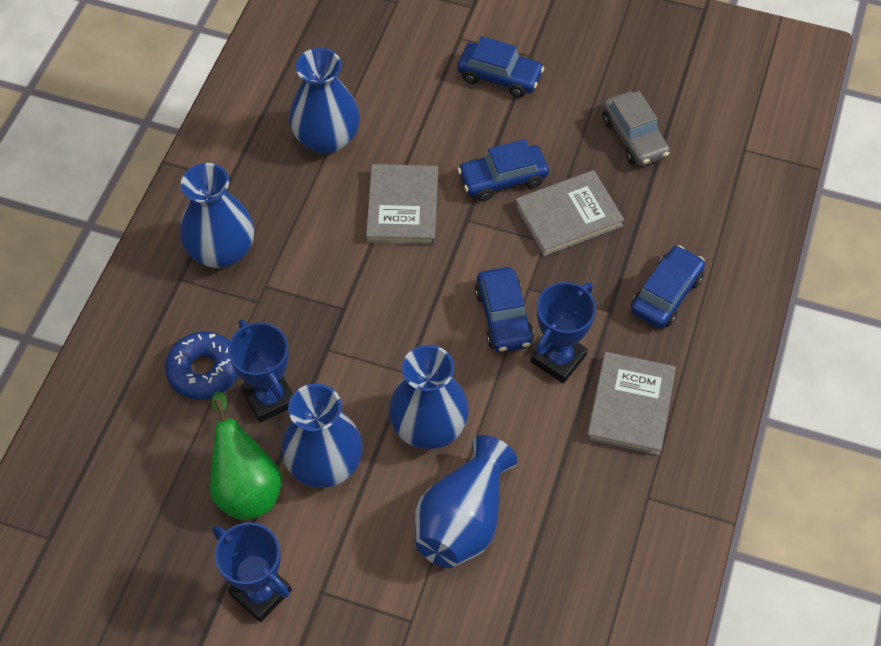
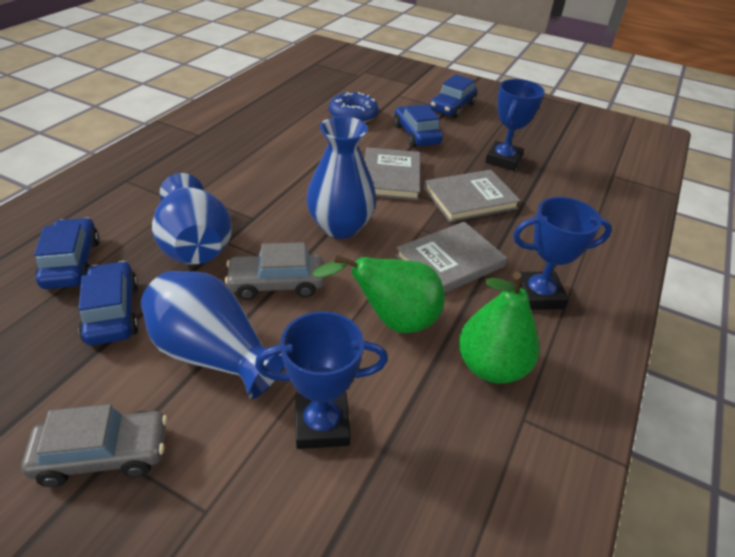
blue vase: 5 -> 3
green pear: 1 -> 2
grey car: 1 -> 2

